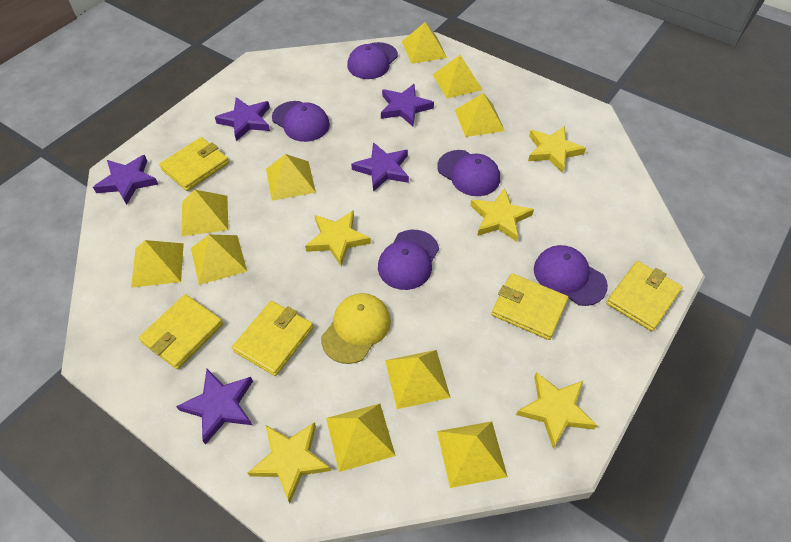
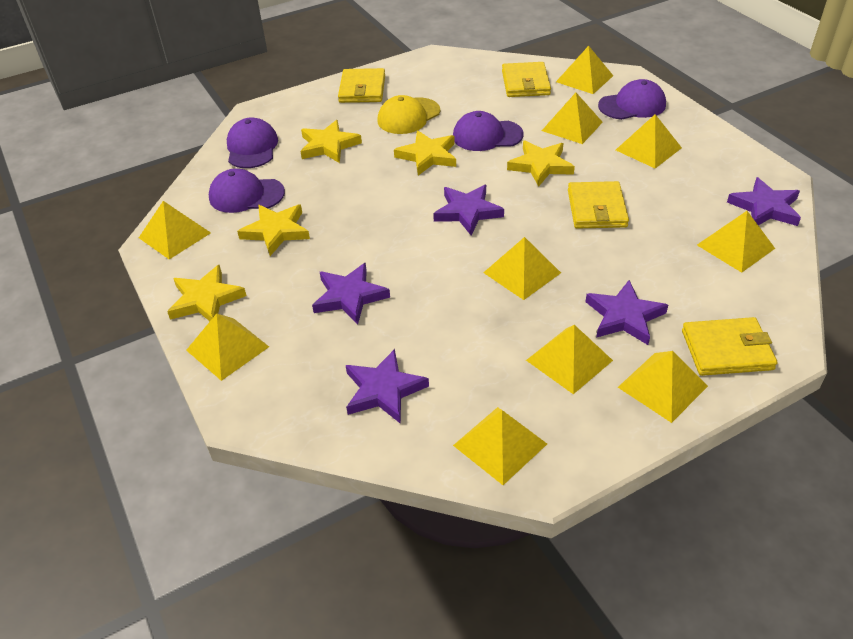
purple cap: 5 -> 4
yellow wallet: 5 -> 4

